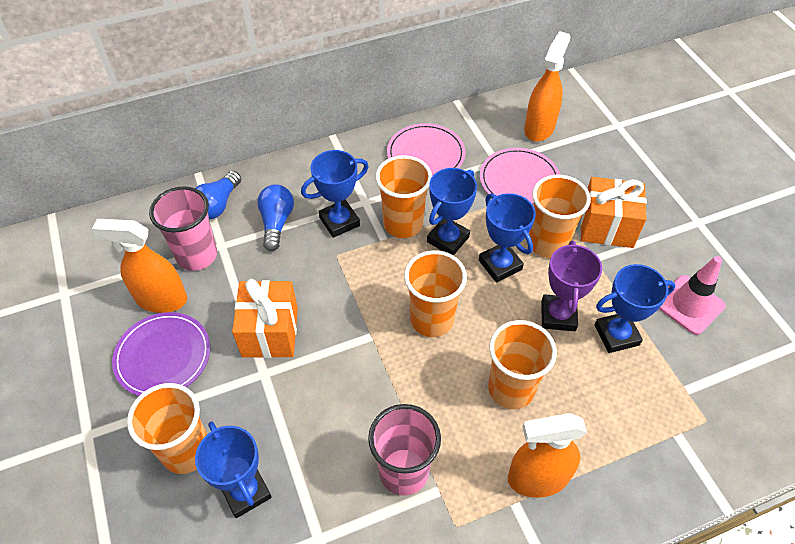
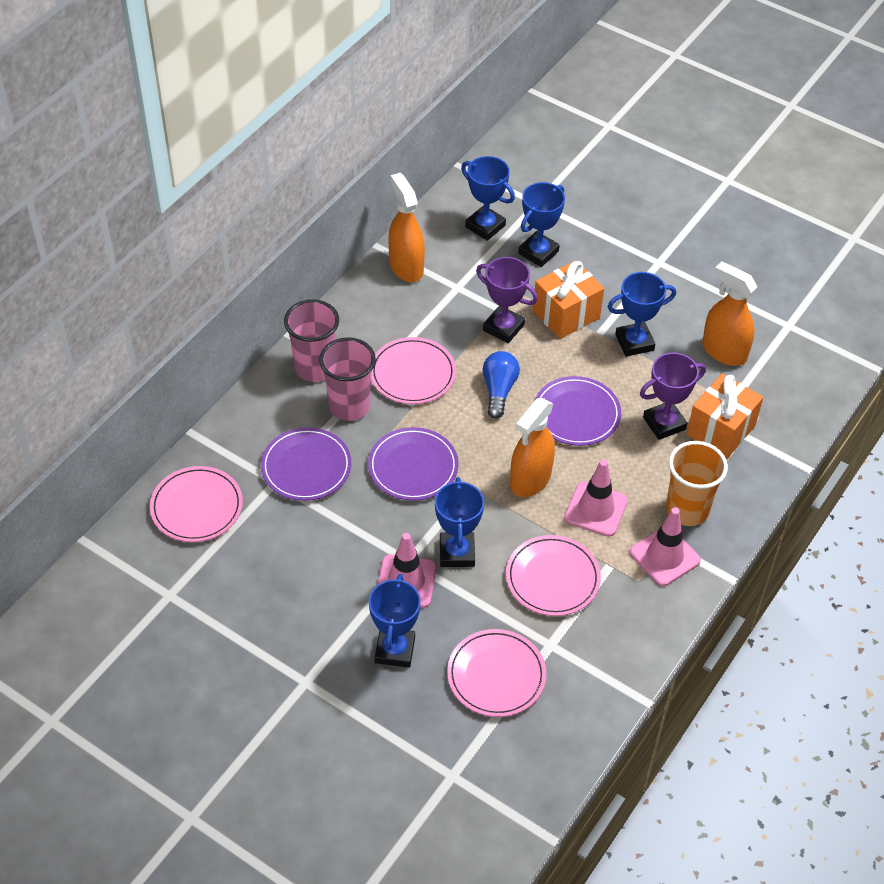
blue light bulb: 2 -> 1
orange cup: 5 -> 1
pink plate: 2 -> 4
pink traffic cone: 1 -> 3
purple plate: 1 -> 3
purple trophy: 1 -> 2

